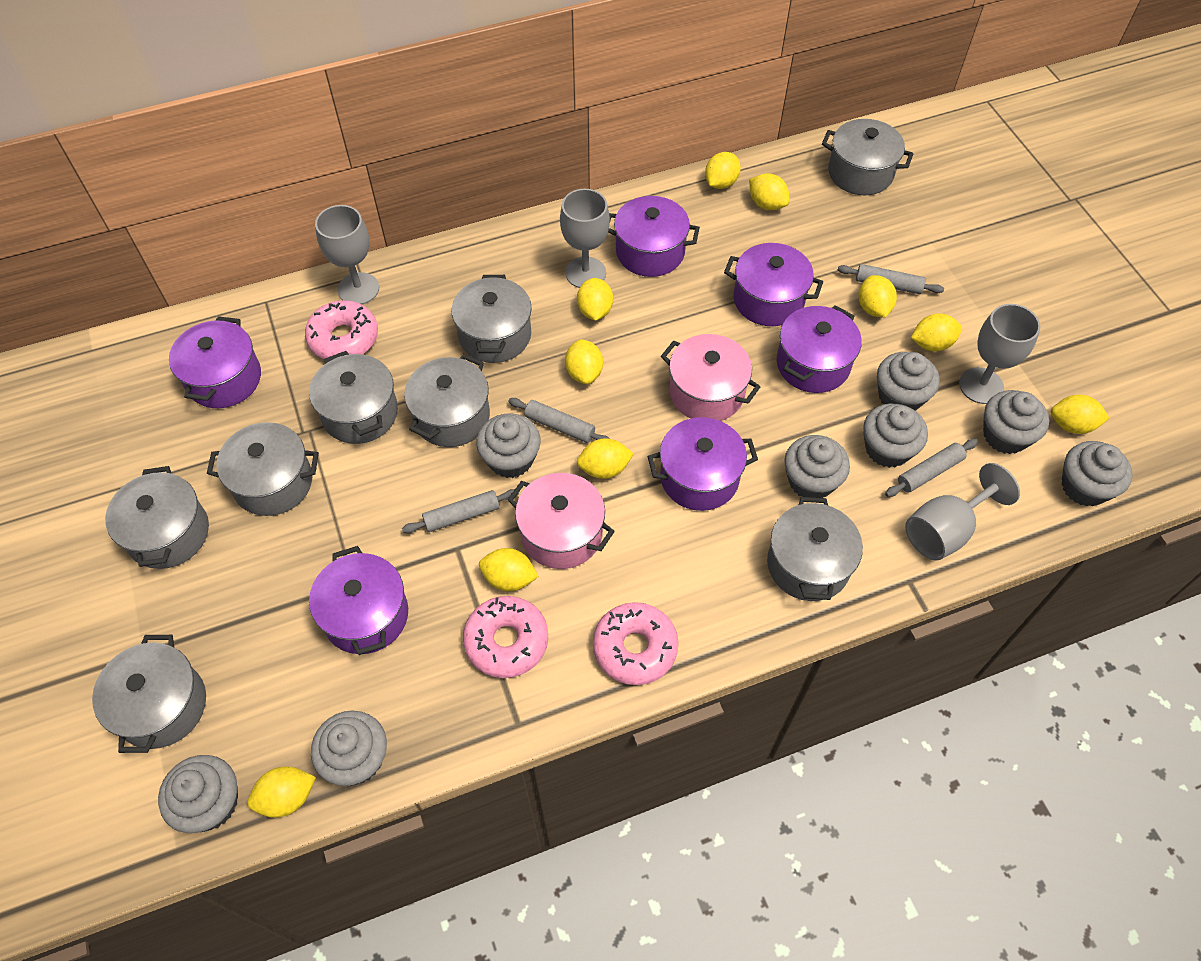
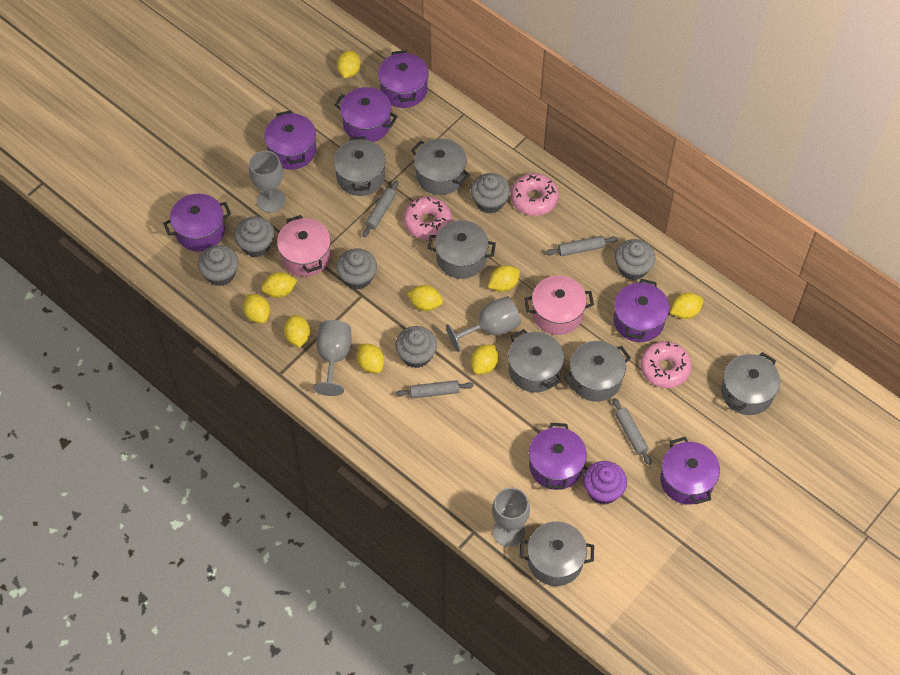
grey cupcake: 8 -> 6
grey pot: 8 -> 7
purple cupcake: 0 -> 1
purple pot: 6 -> 7
yellow lemon: 10 -> 9

